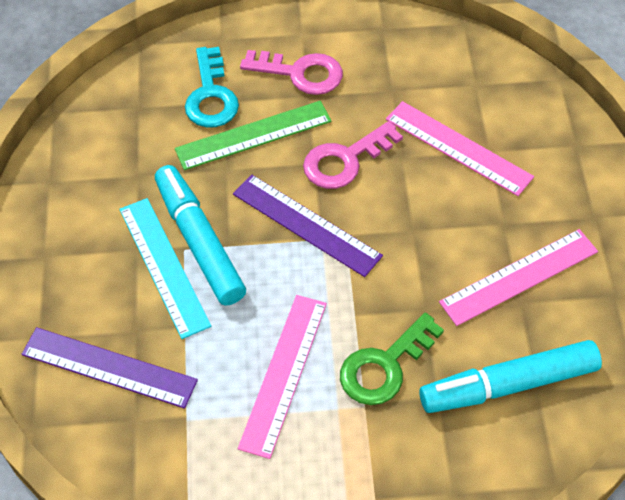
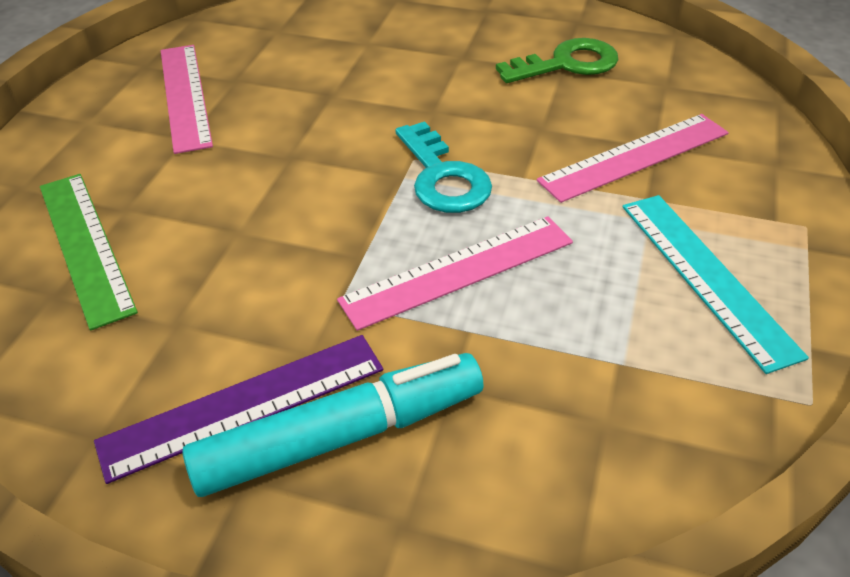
pink key: 2 -> 0
purple ruler: 2 -> 1
turquoise marker: 2 -> 1

